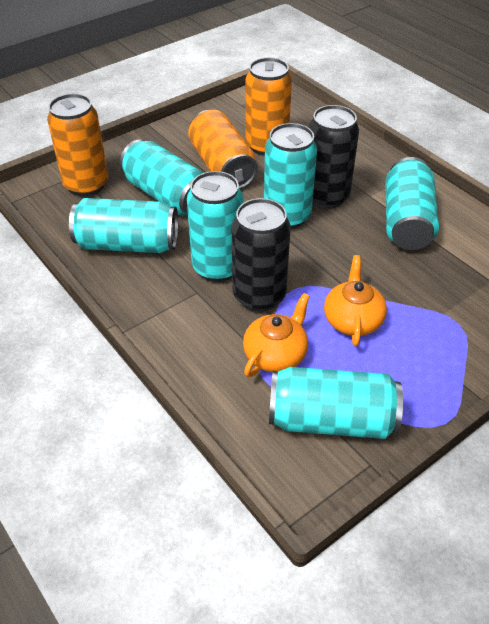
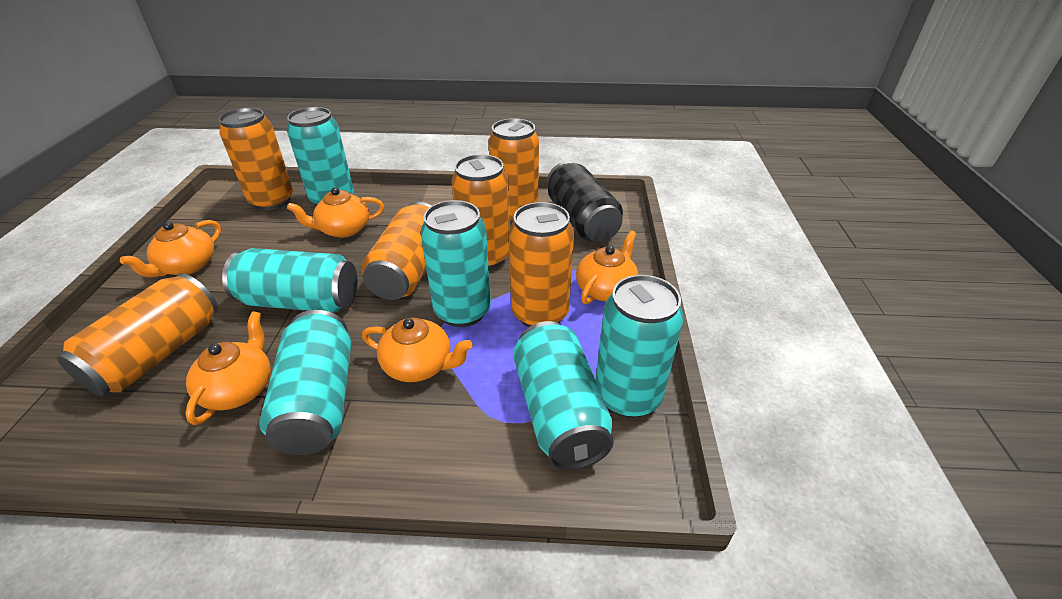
black can: 2 -> 1
orange can: 3 -> 6
orange teapot: 2 -> 5

